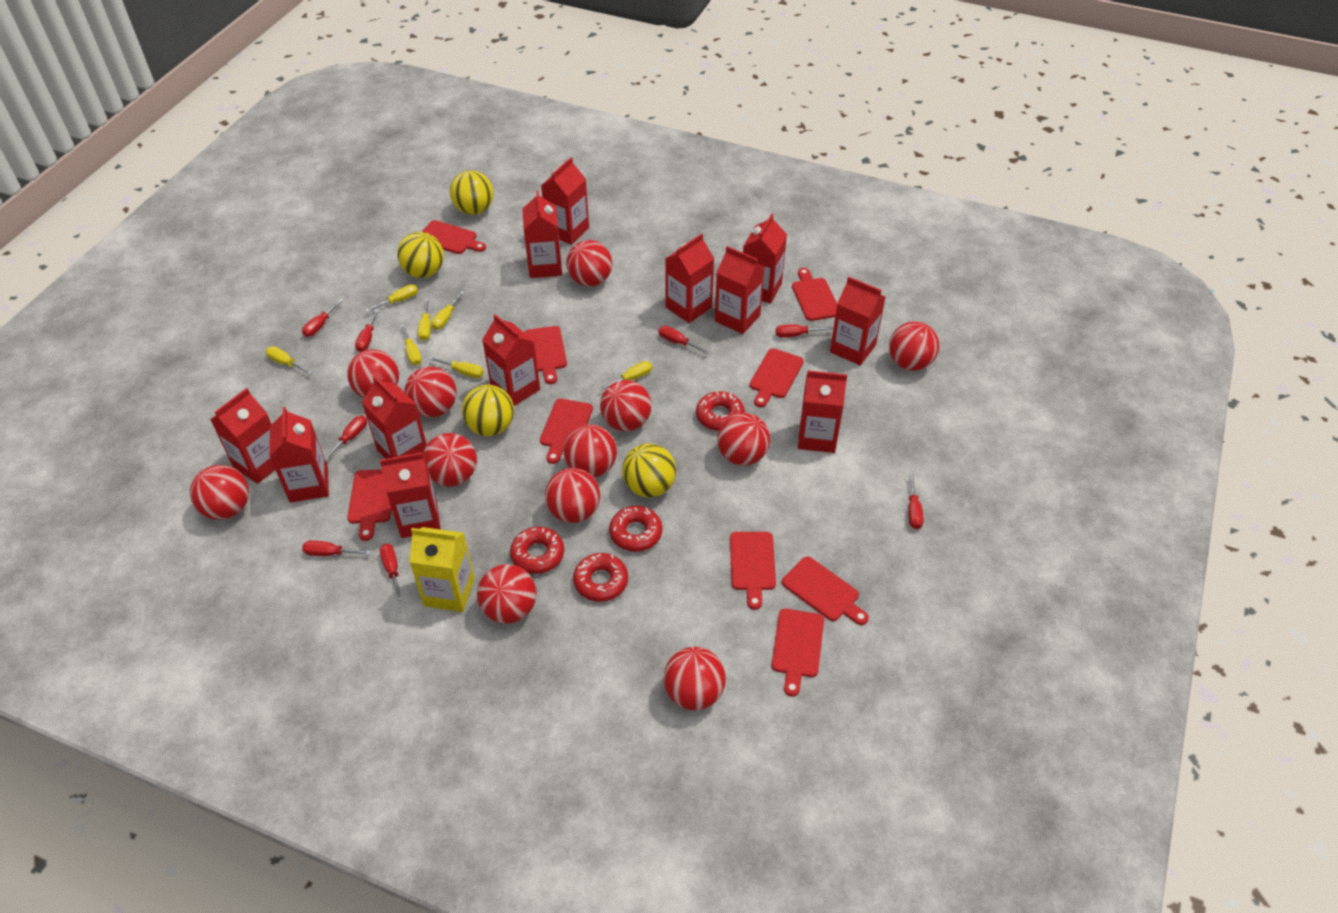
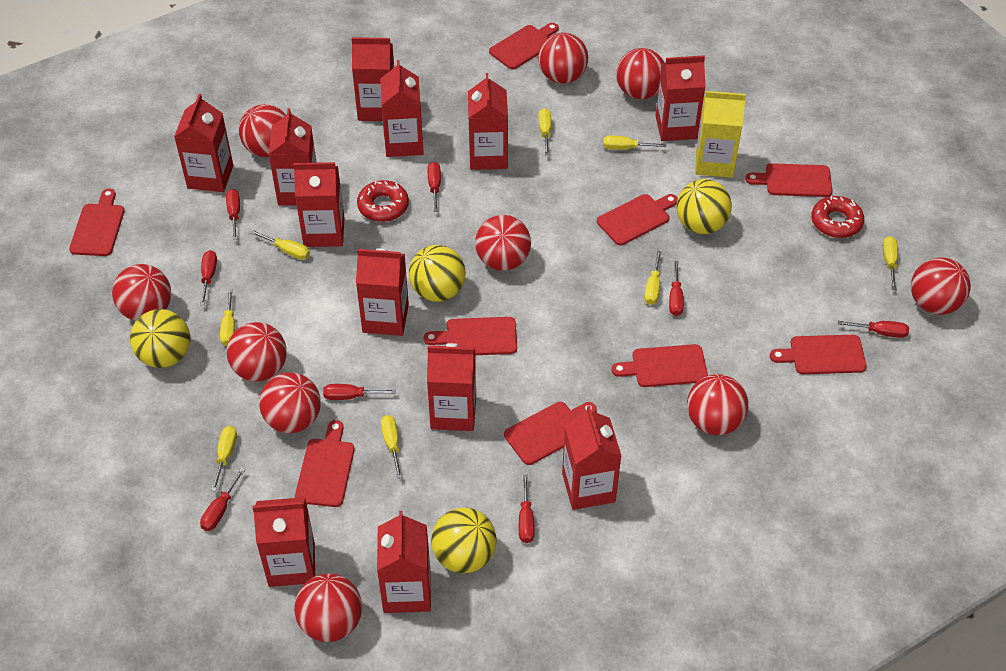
red ball: 12 -> 10
red donut: 4 -> 2
yellow screwdriver: 7 -> 8

